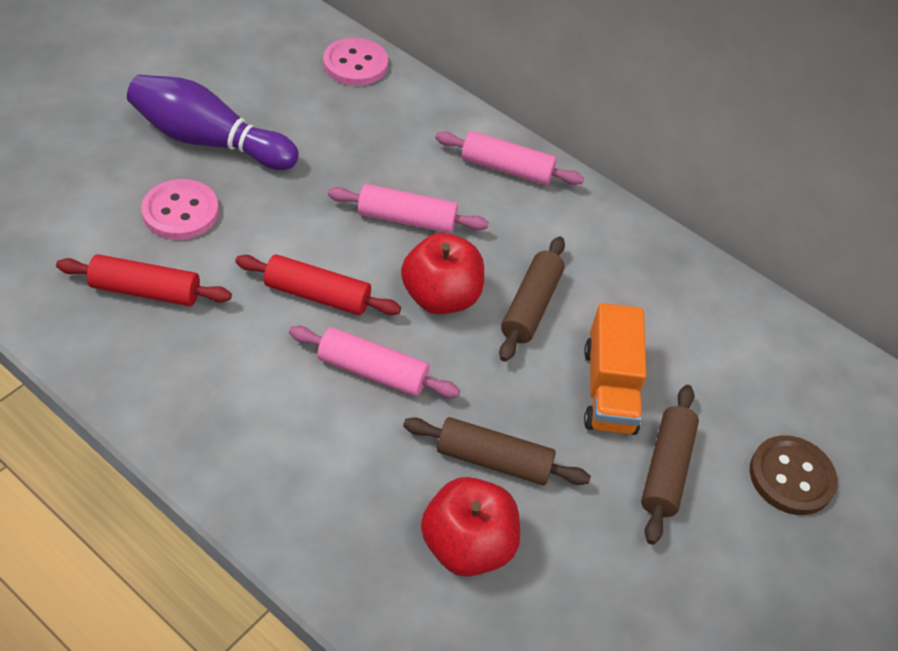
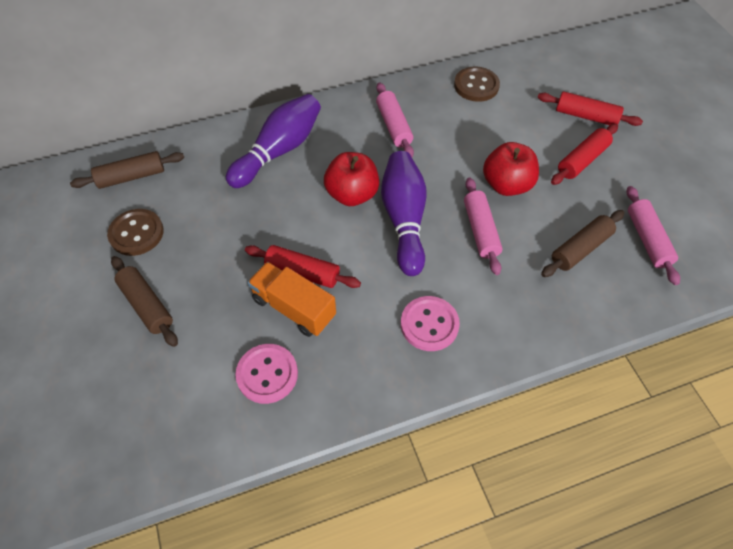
brown button: 1 -> 2
purple bowling pin: 1 -> 2
red rolling pin: 2 -> 3

